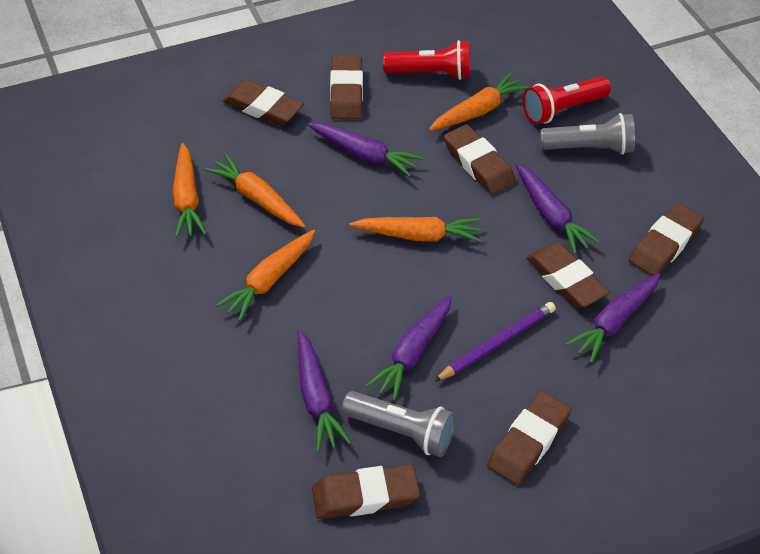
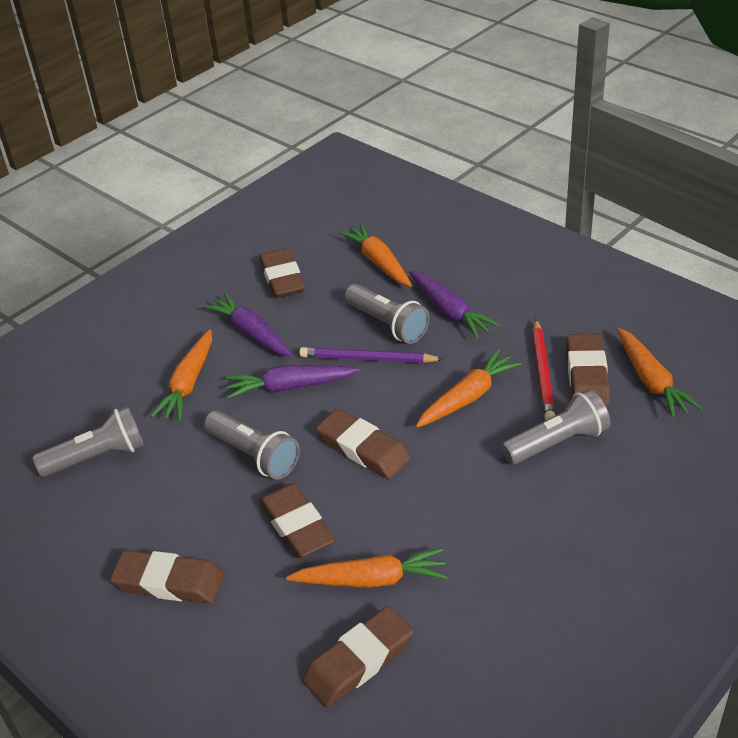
brown eraser: 7 -> 6
grey flashlight: 2 -> 4
purple carrot: 5 -> 3
red flashlight: 2 -> 0
red pencil: 0 -> 1

